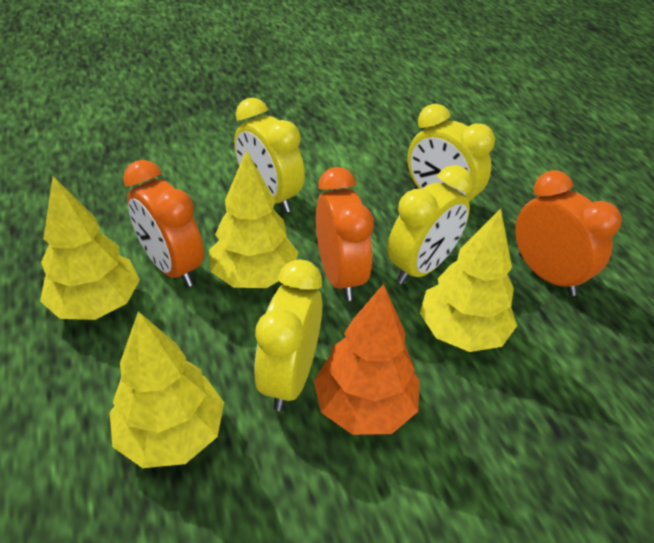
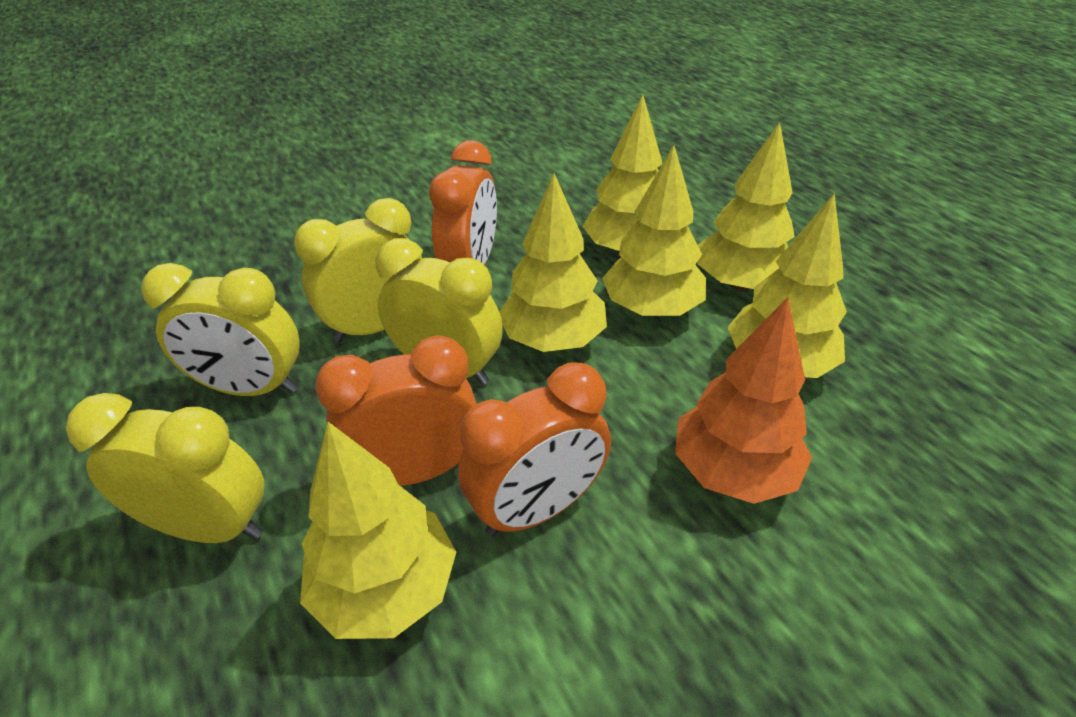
yellow tree: 4 -> 6

